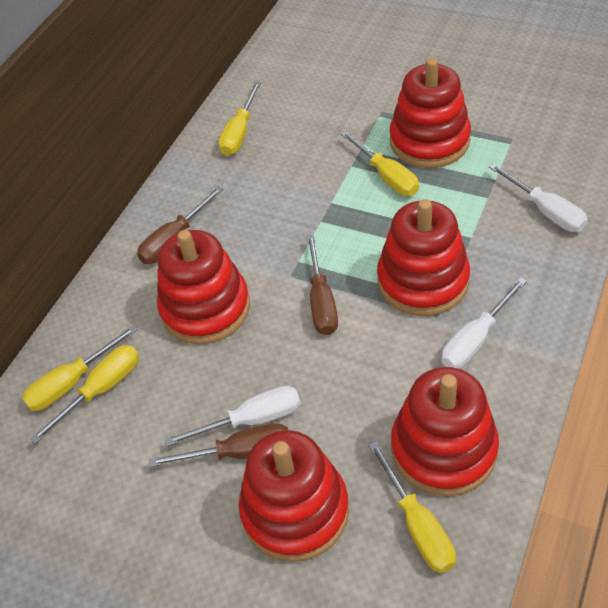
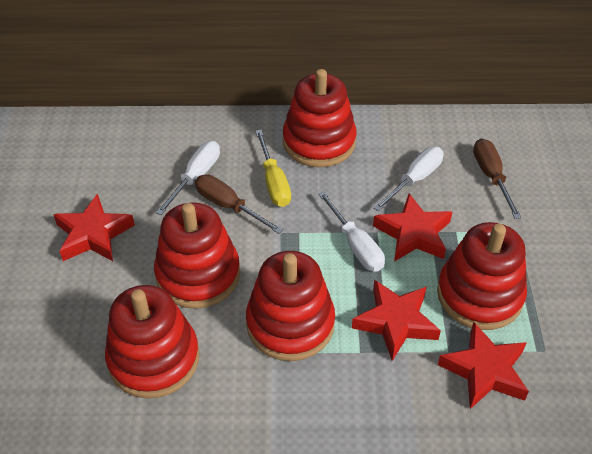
brown screwdriver: 3 -> 2
red star: 0 -> 4
yellow screwdriver: 5 -> 1

